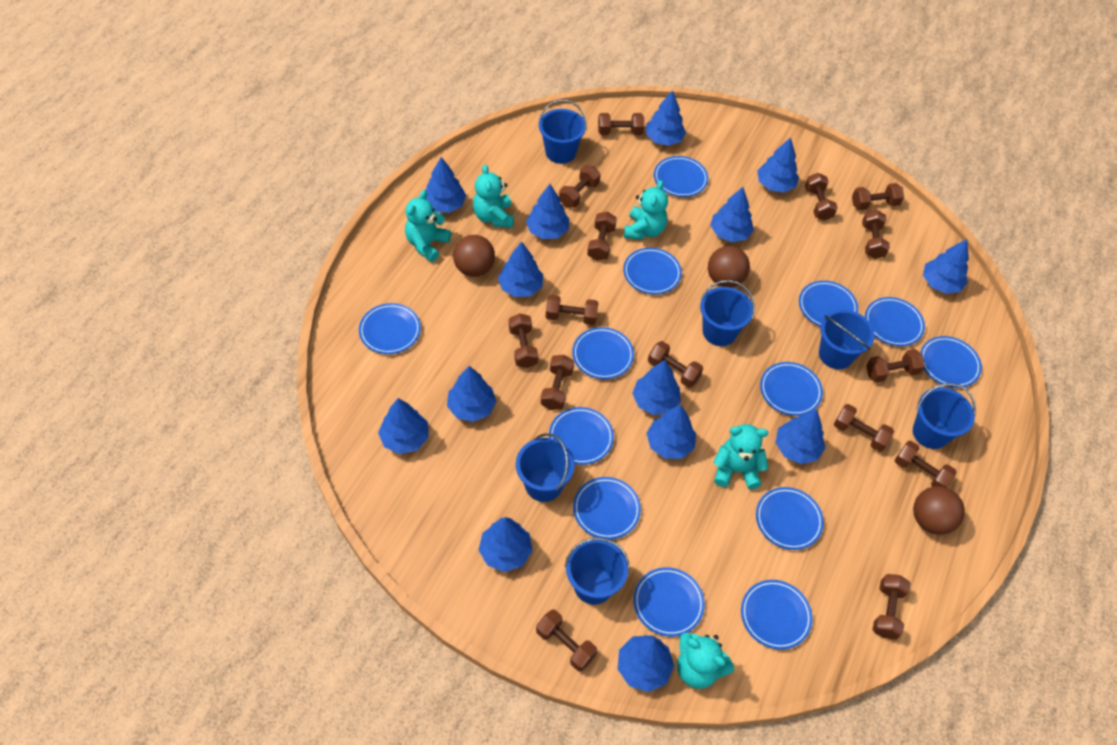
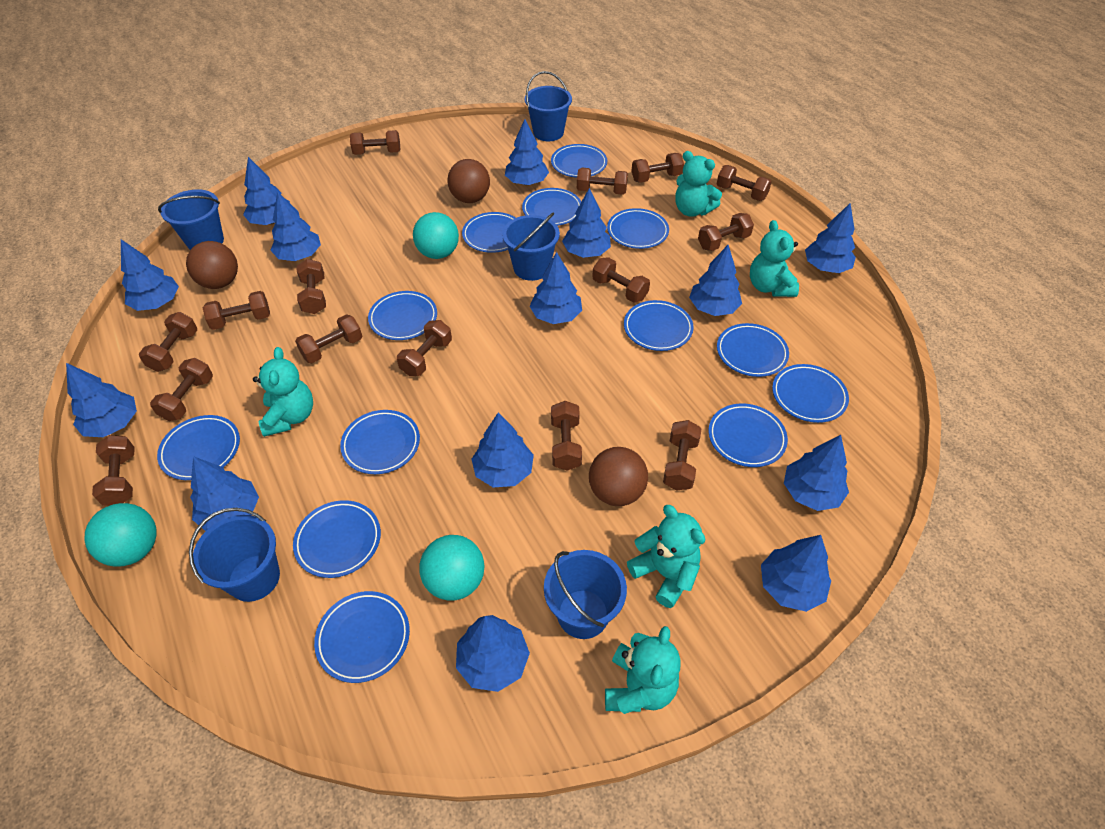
blue bucket: 6 -> 5
turquoise ball: 0 -> 3

